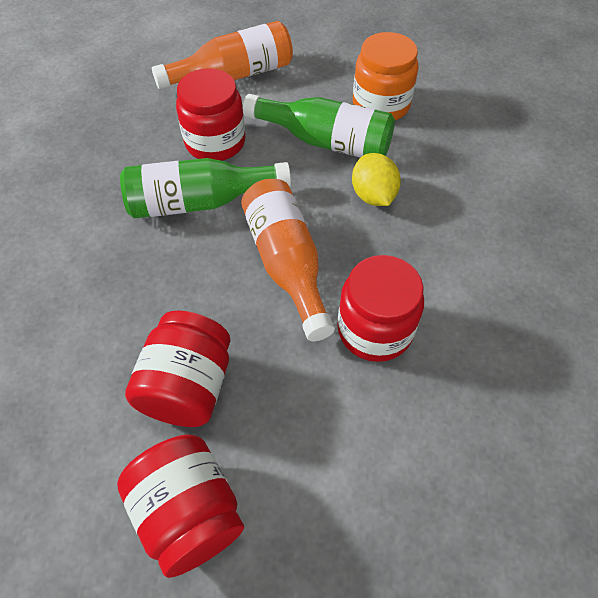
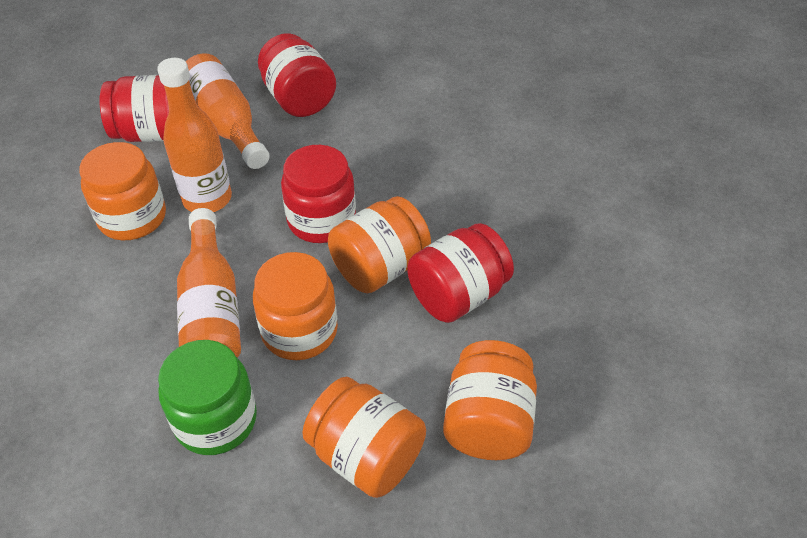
green bottle: 2 -> 0
green jar: 0 -> 1
orange bottle: 2 -> 3
orange jar: 1 -> 5
yellow lemon: 1 -> 0

